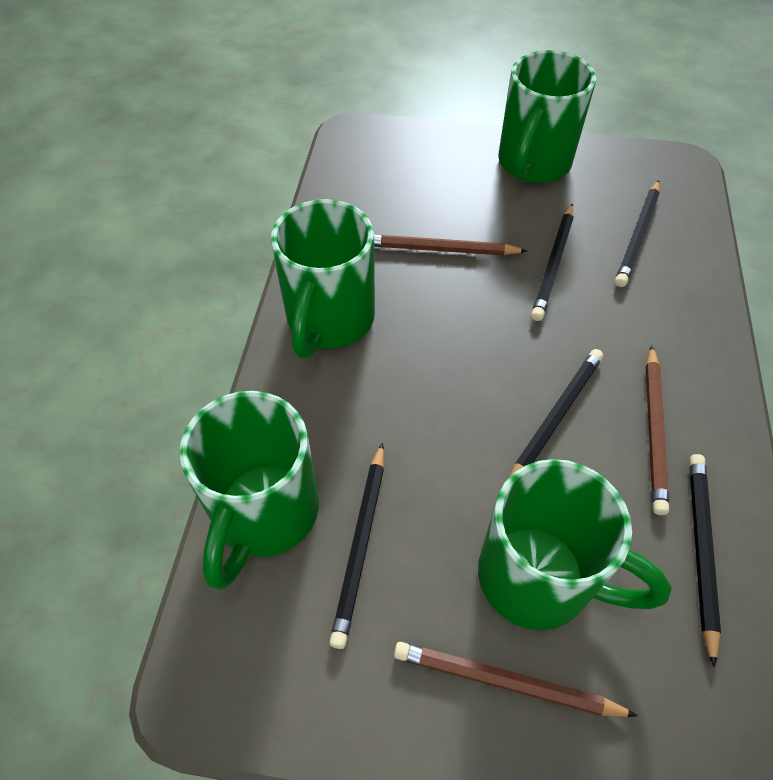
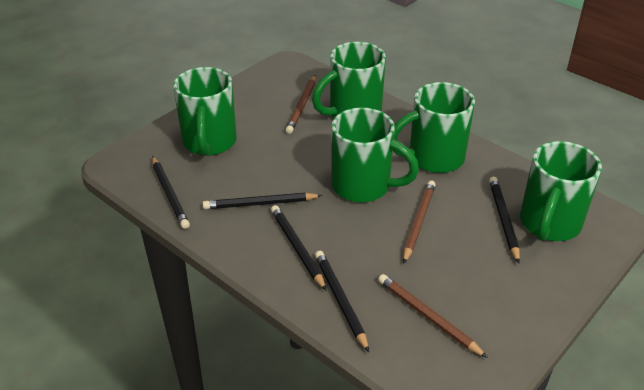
green mug: 4 -> 5

